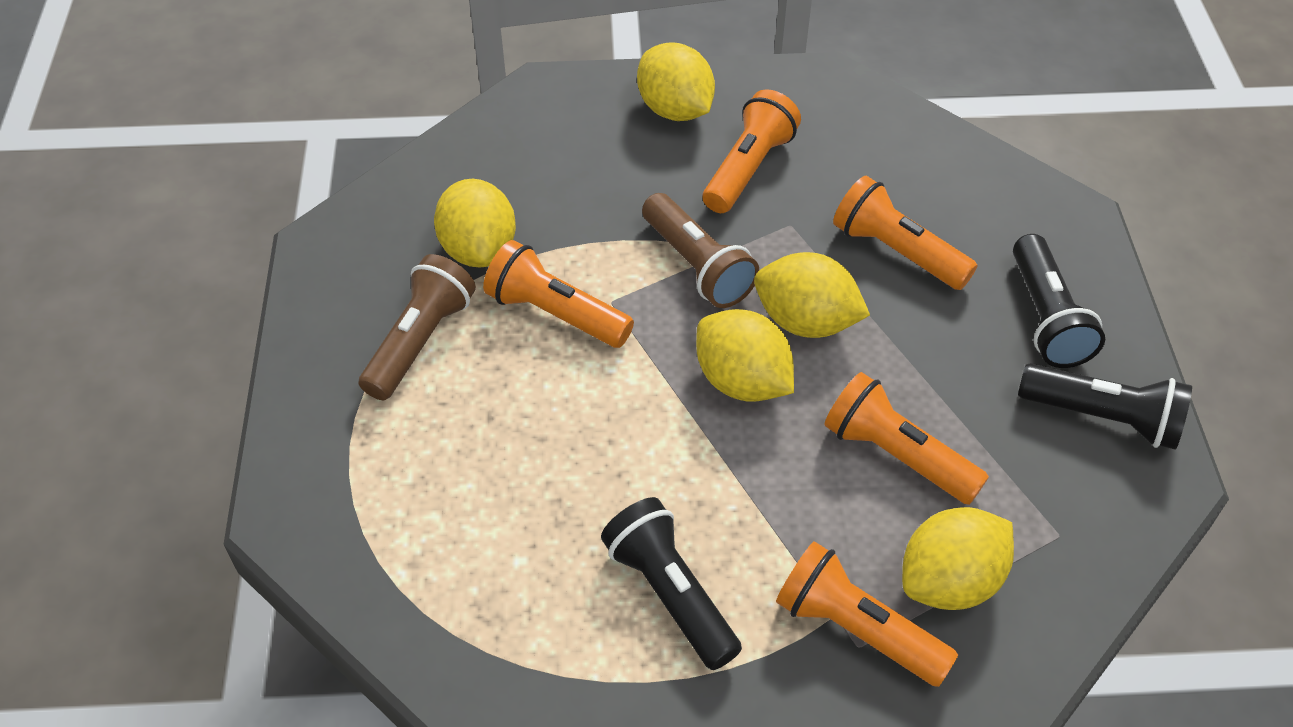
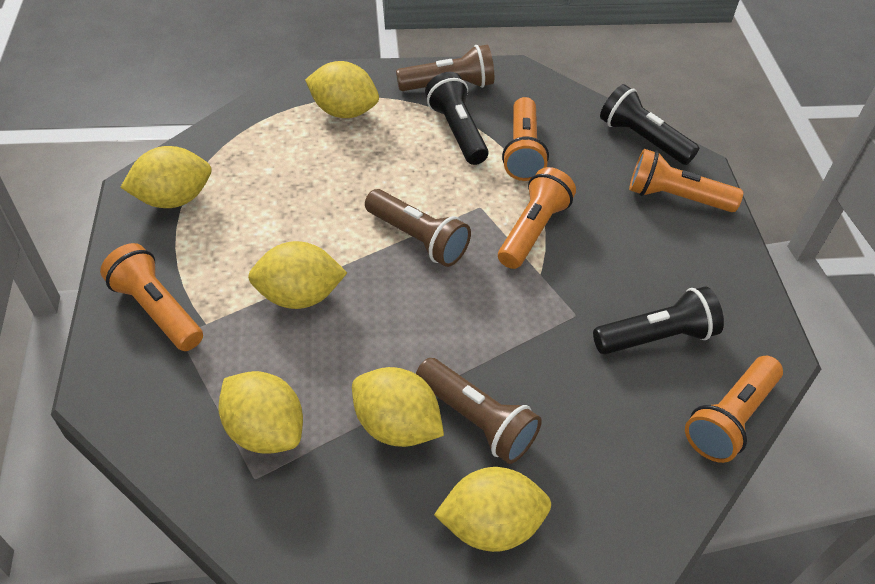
brown flashlight: 2 -> 3
yellow lemon: 5 -> 6

